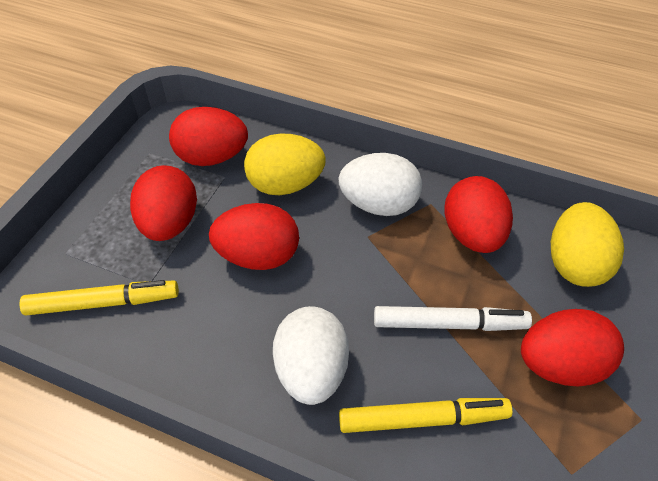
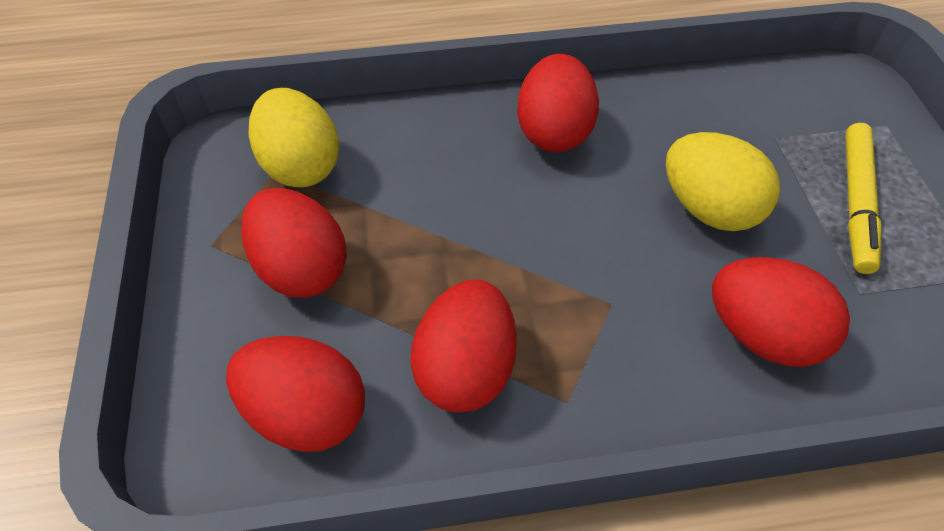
white egg: 2 -> 0
white marker: 1 -> 0
yellow marker: 2 -> 1

